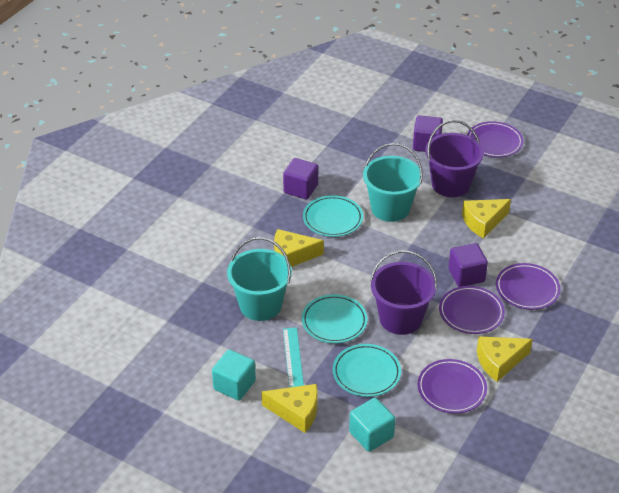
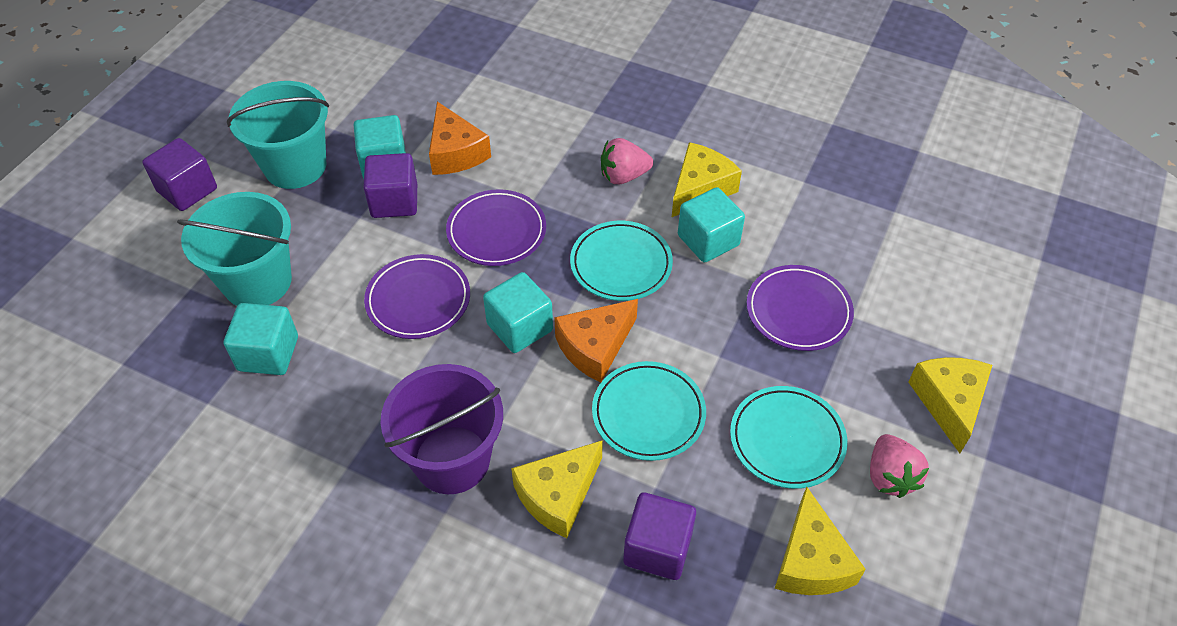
orange cheese: 0 -> 2
pink strawberry: 0 -> 2
purple bucket: 2 -> 1
purple plate: 4 -> 3
turquoise cube: 2 -> 4
turquoise ruler: 1 -> 0

